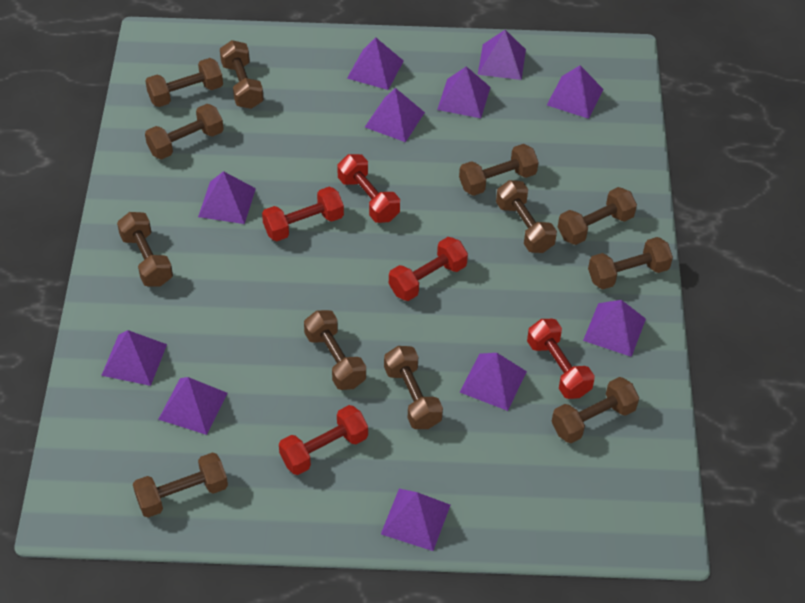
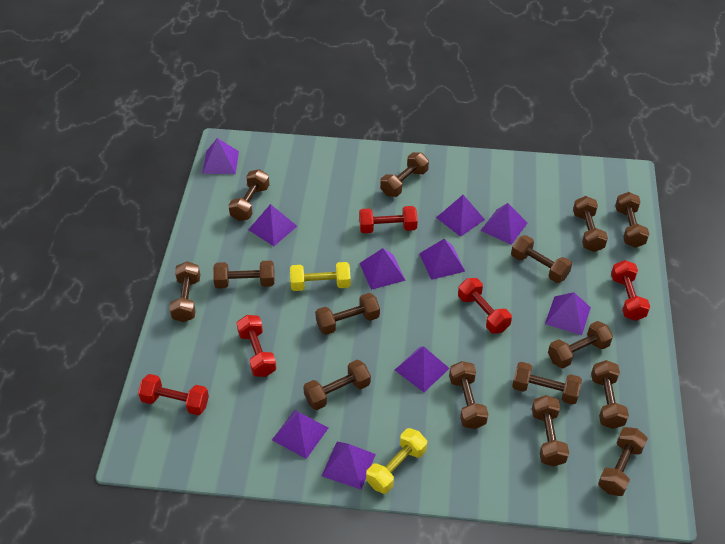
brown dumbbell: 12 -> 15
purple pyramid: 11 -> 10
yellow dumbbell: 0 -> 2

